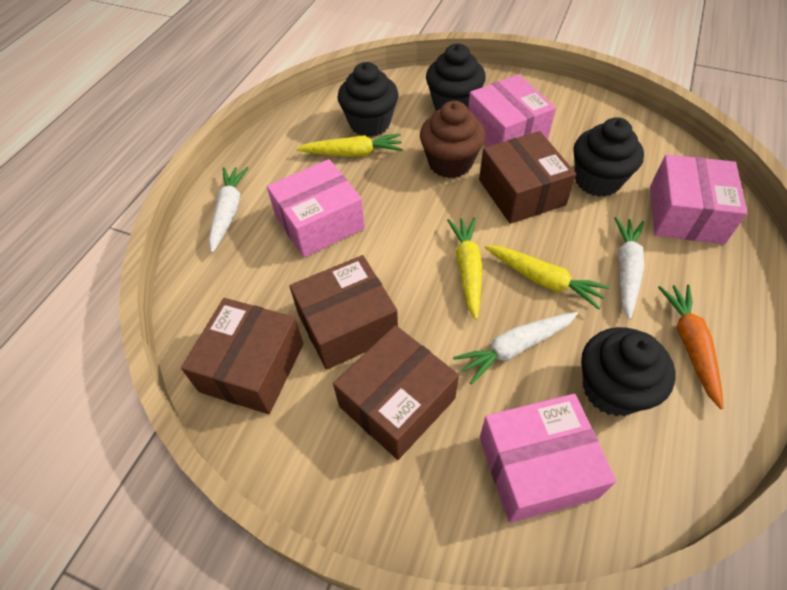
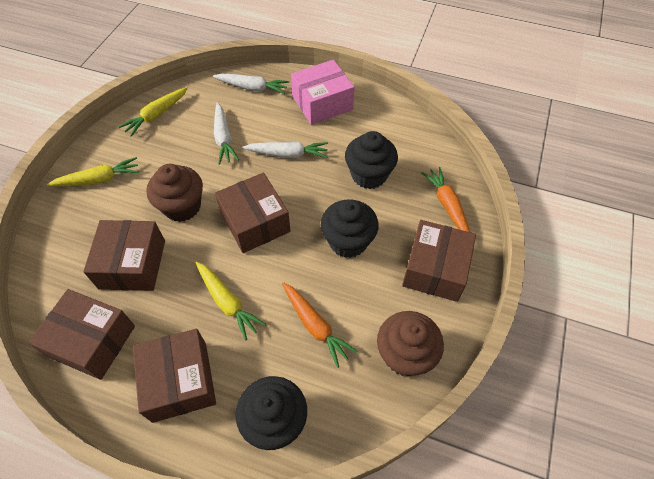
black cupcake: 4 -> 3
brown box: 4 -> 5
brown cupcake: 1 -> 2
orange carrot: 1 -> 2
pink box: 4 -> 1

